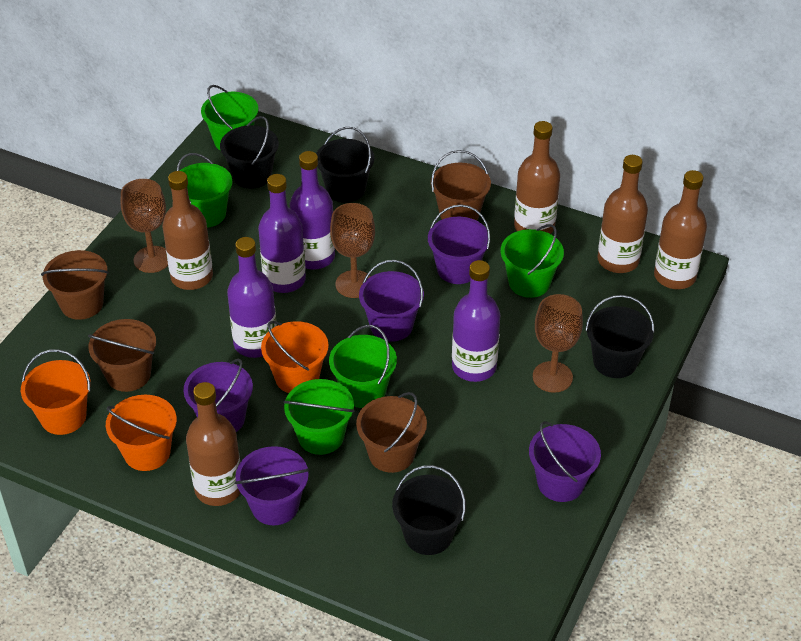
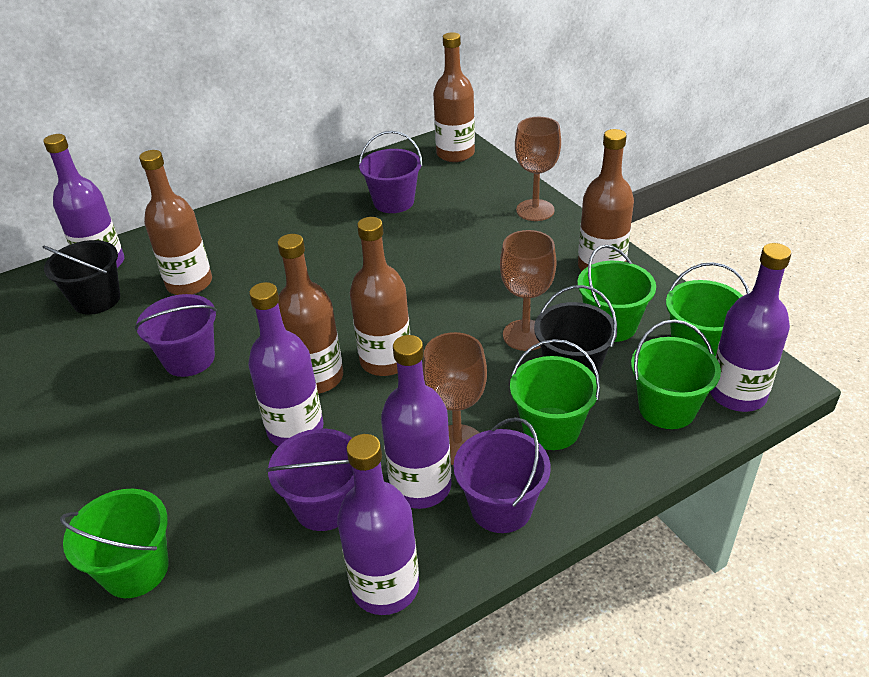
black bucket: 4 -> 2
brown bucket: 4 -> 0
orange bucket: 3 -> 0
purple bottle: 4 -> 5
purple bucket: 5 -> 4

